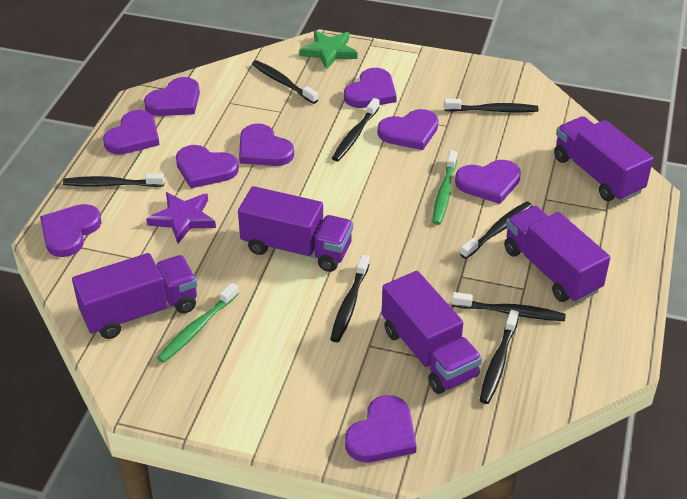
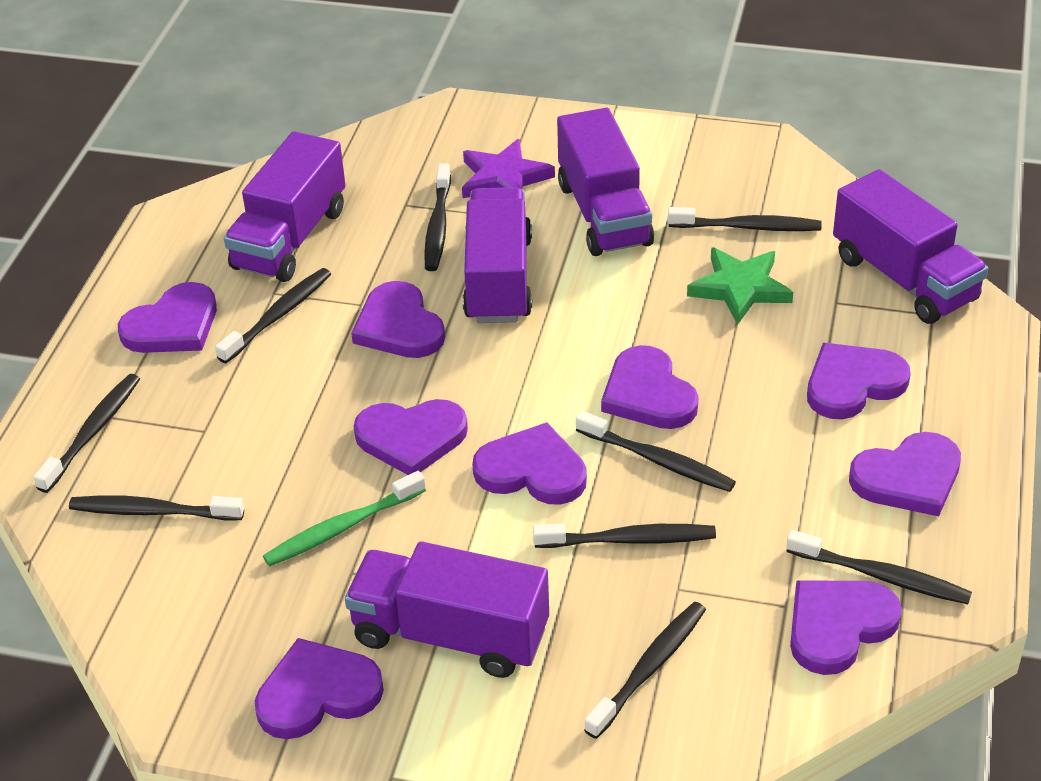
black toothbrush: 8 -> 9
green toothbrush: 2 -> 1

